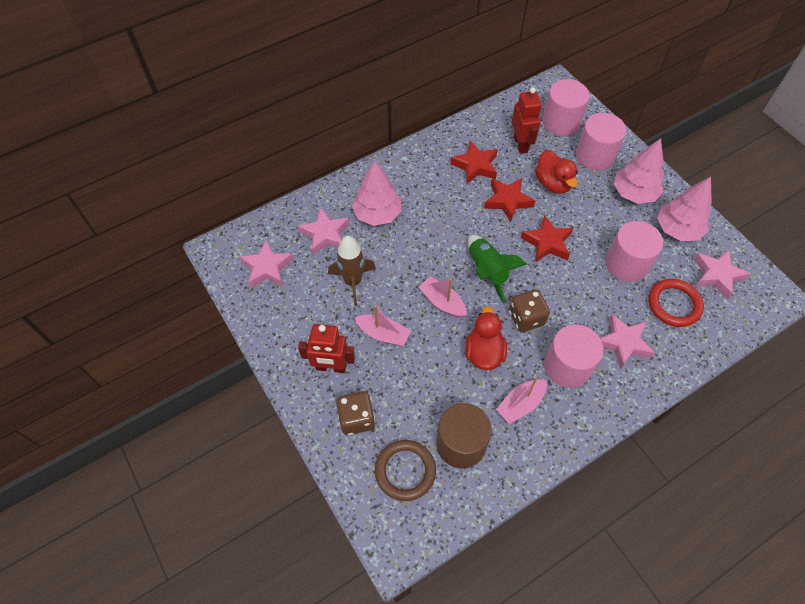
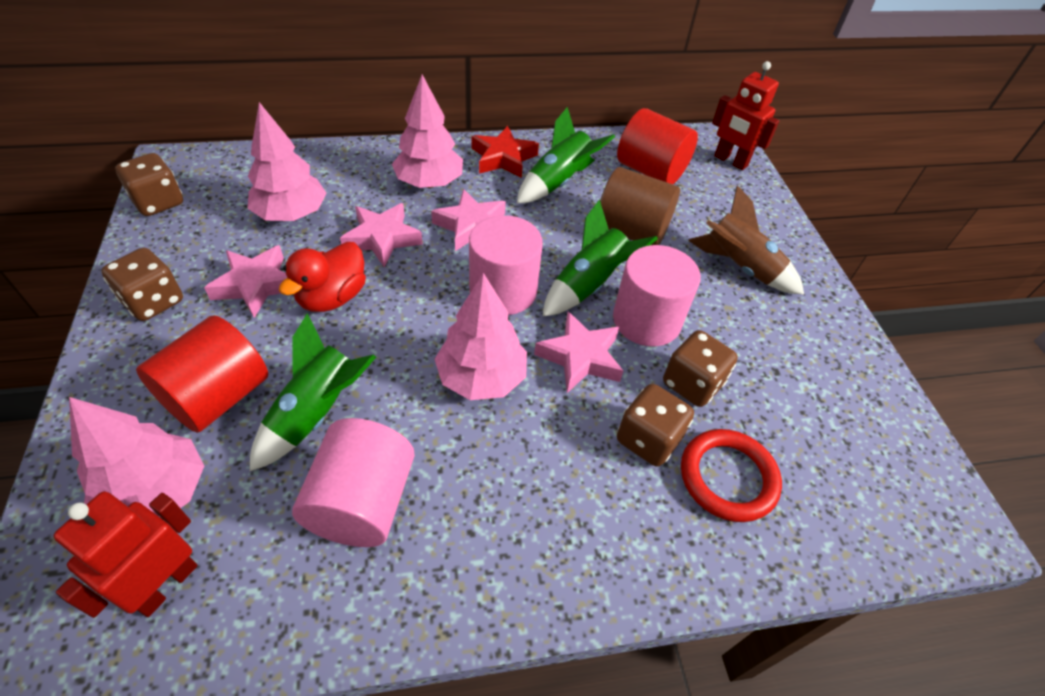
brown dice: 2 -> 4
brown ring: 1 -> 0
green rocket: 1 -> 3
pink boat: 3 -> 0
pink cylinder: 4 -> 3
pink tree: 3 -> 4
red cylinder: 0 -> 2
red duck: 2 -> 1
red star: 3 -> 1

